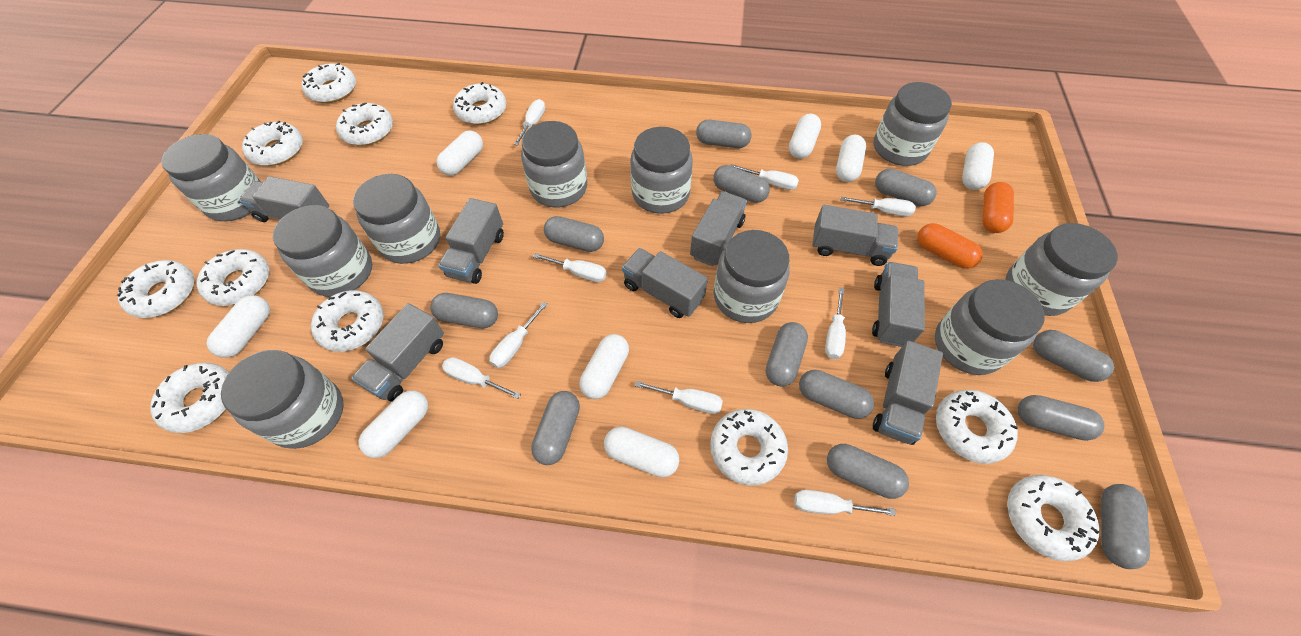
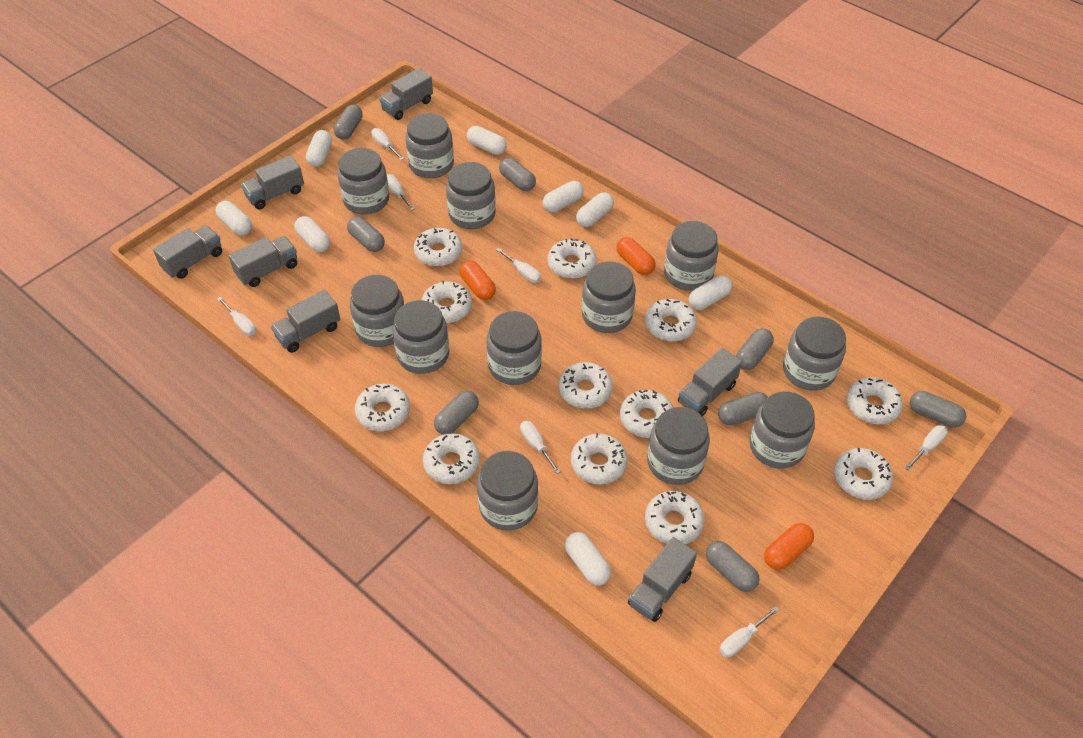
grey capsule: 12 -> 8
grey jar: 10 -> 12
grey truck: 8 -> 7
orange capsule: 2 -> 3
white donut: 11 -> 12
white screwdriver: 9 -> 7

